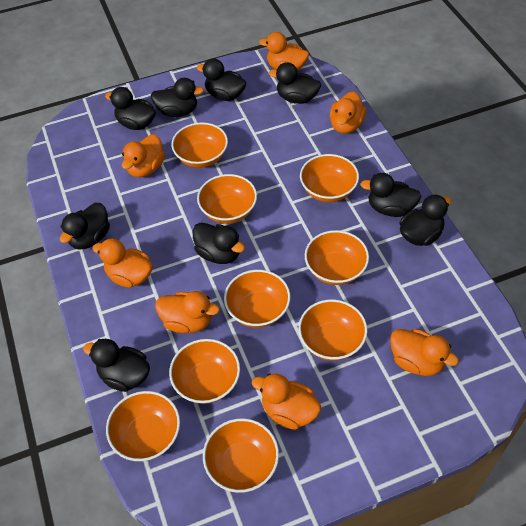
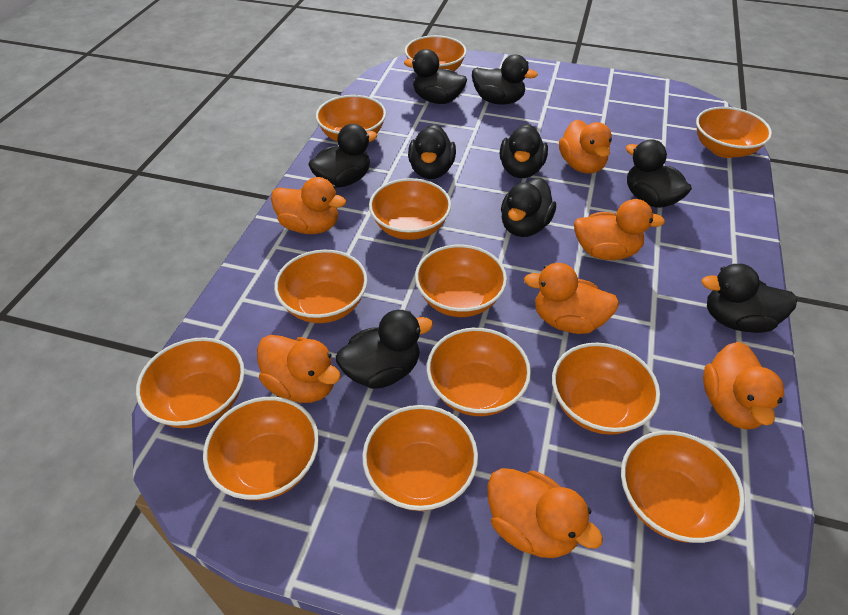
orange bowl: 9 -> 12

